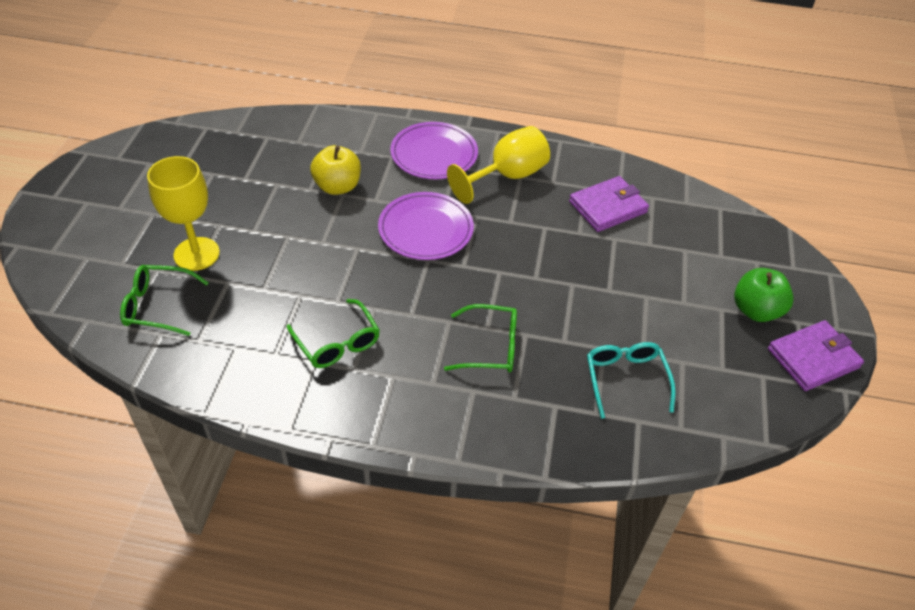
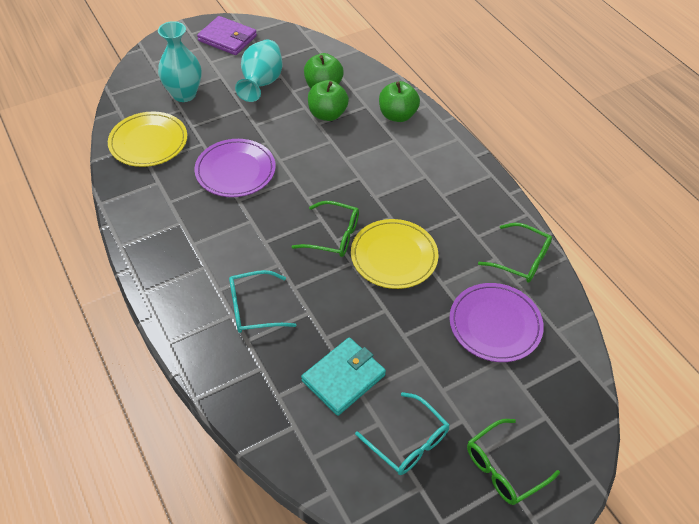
green apple: 1 -> 3
purple wallet: 2 -> 1
turquoise glasses: 1 -> 2
turquoise vase: 0 -> 2
turquoise wallet: 0 -> 1
yellow apple: 1 -> 0
yellow goblet: 2 -> 0
yellow plate: 0 -> 2

